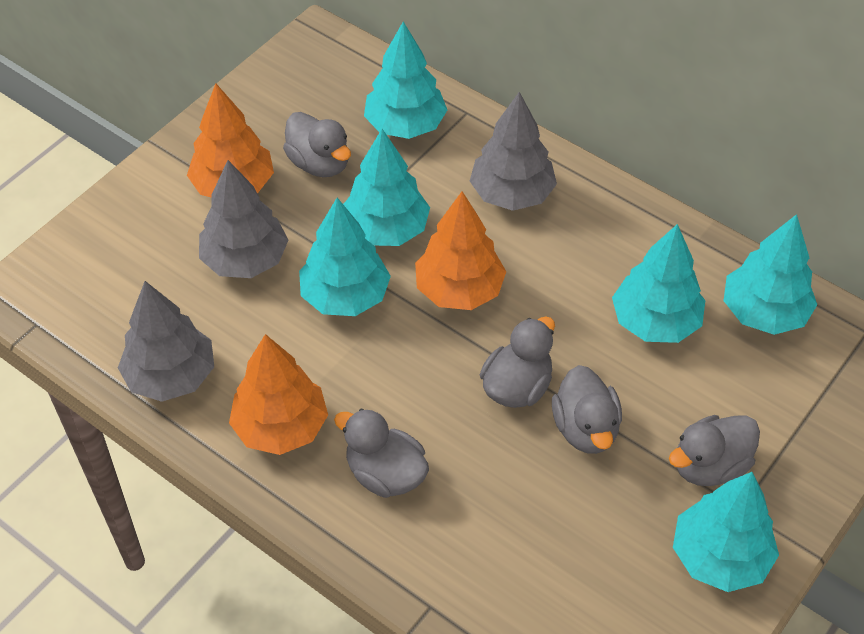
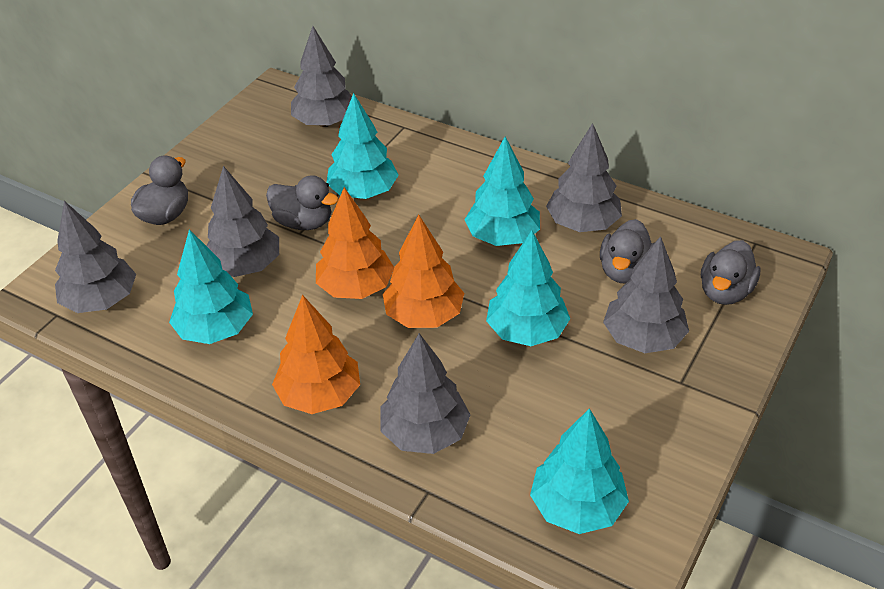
grey duck: 5 -> 4
grey tree: 3 -> 6
turquoise tree: 6 -> 5

